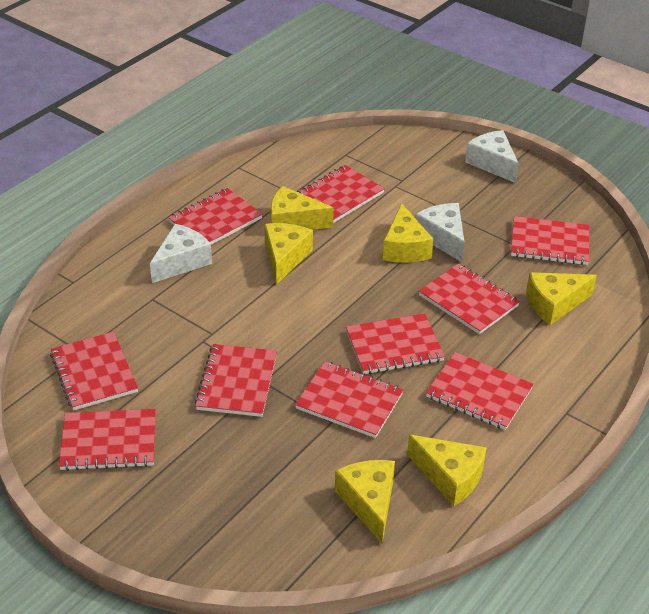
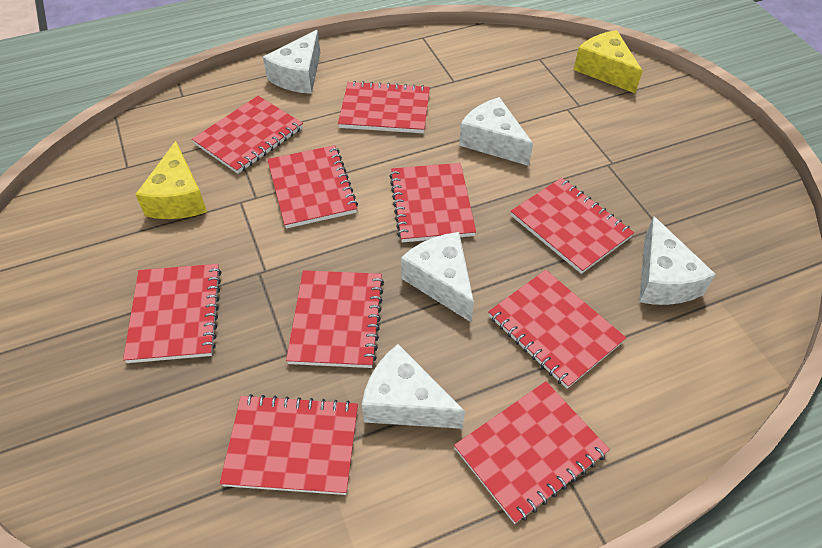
white cheese: 3 -> 5
yellow cheese: 6 -> 2

